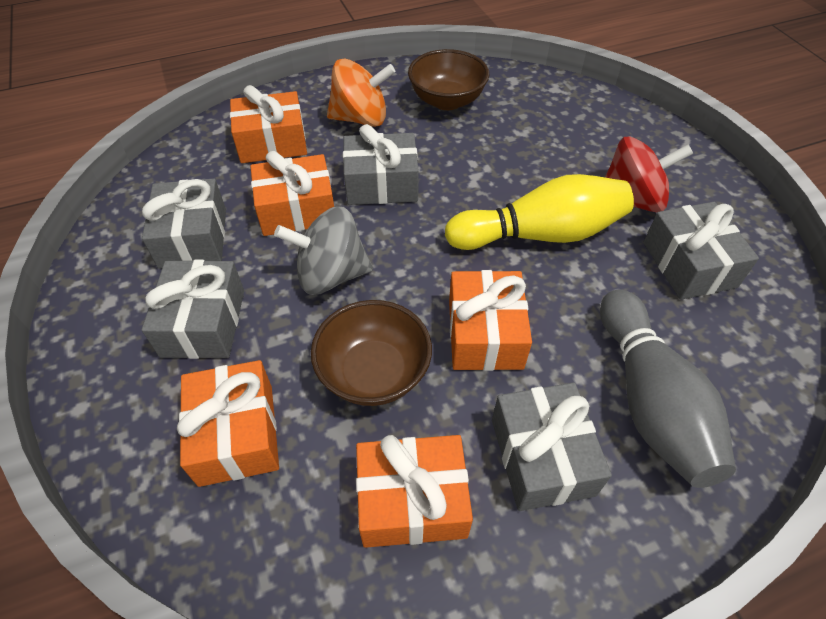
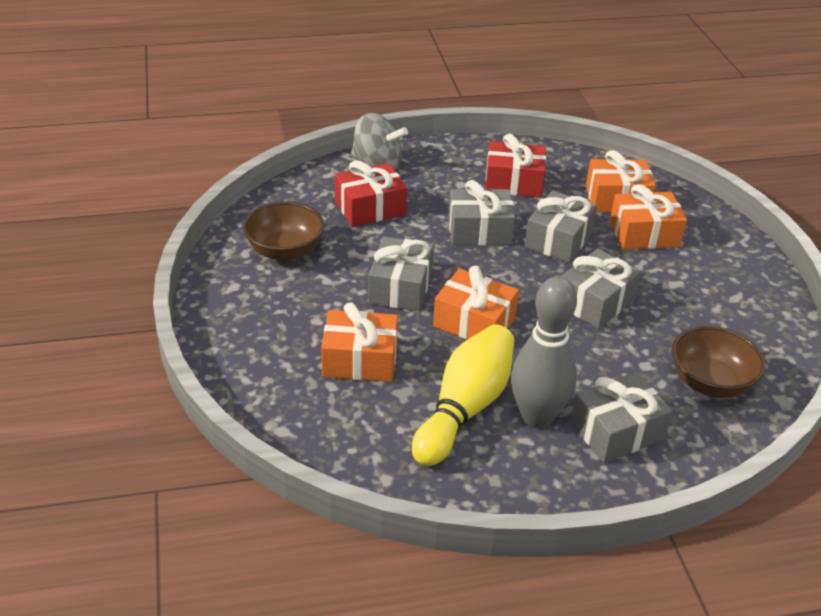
orange gift: 5 -> 4
orange spinning top: 1 -> 0
red gift: 0 -> 2
red spinning top: 1 -> 0

